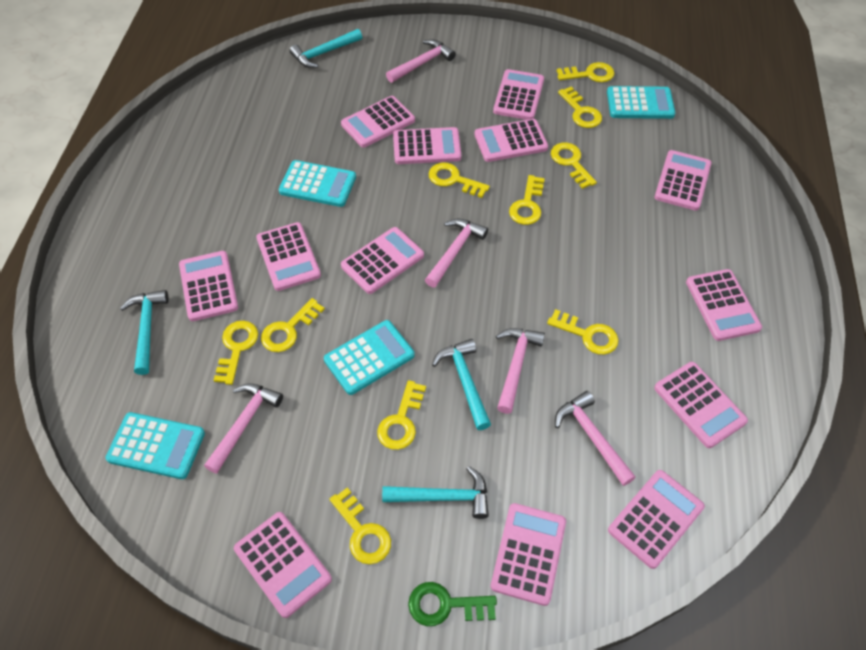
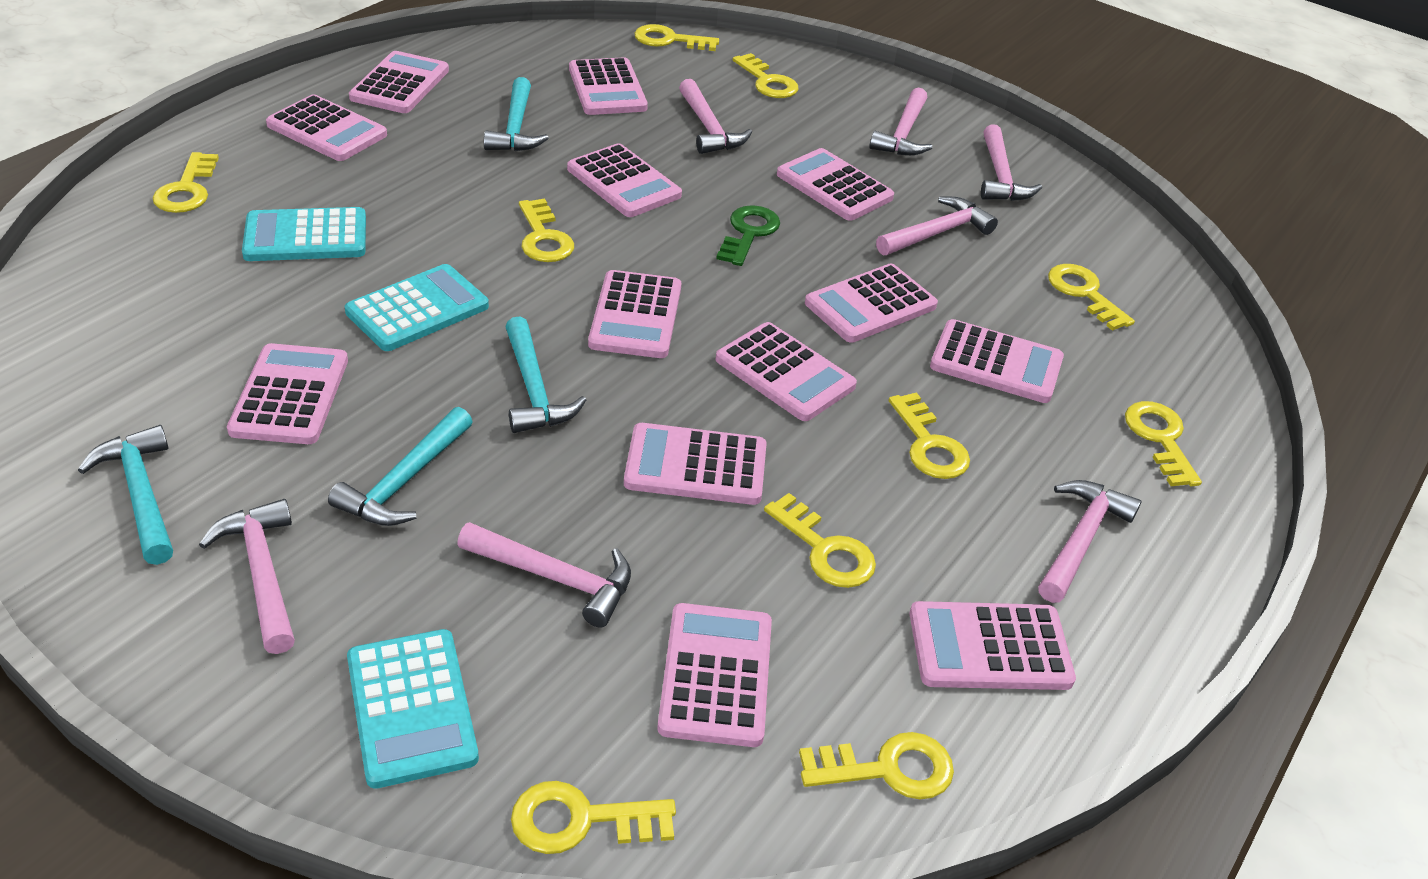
pink hammer: 5 -> 7
turquoise calculator: 4 -> 3

